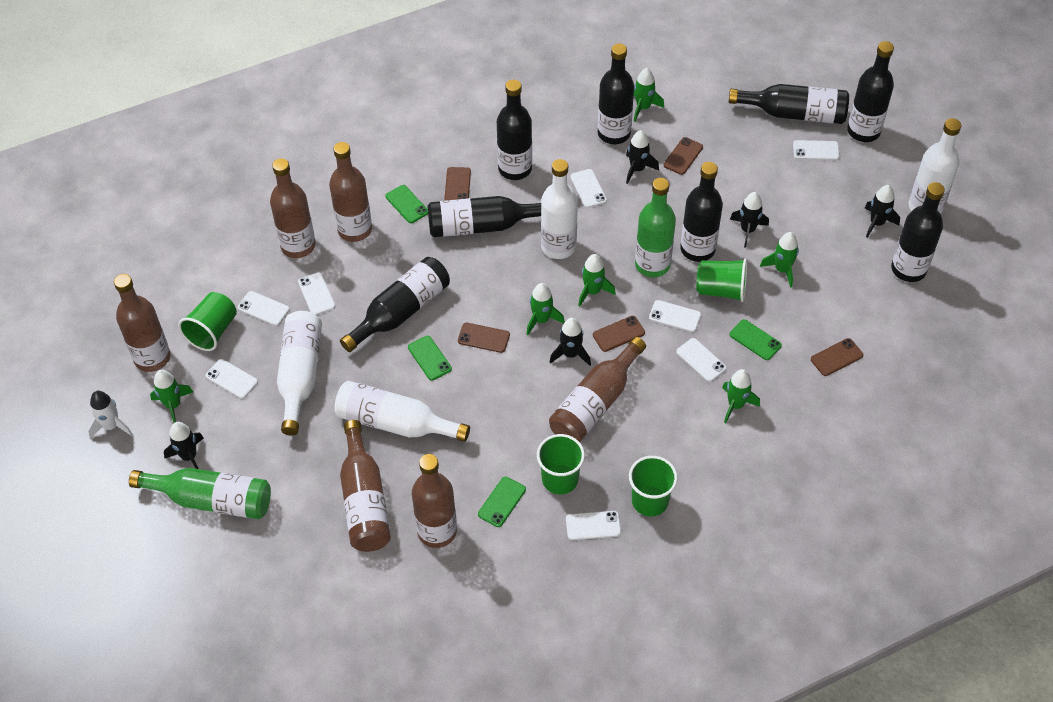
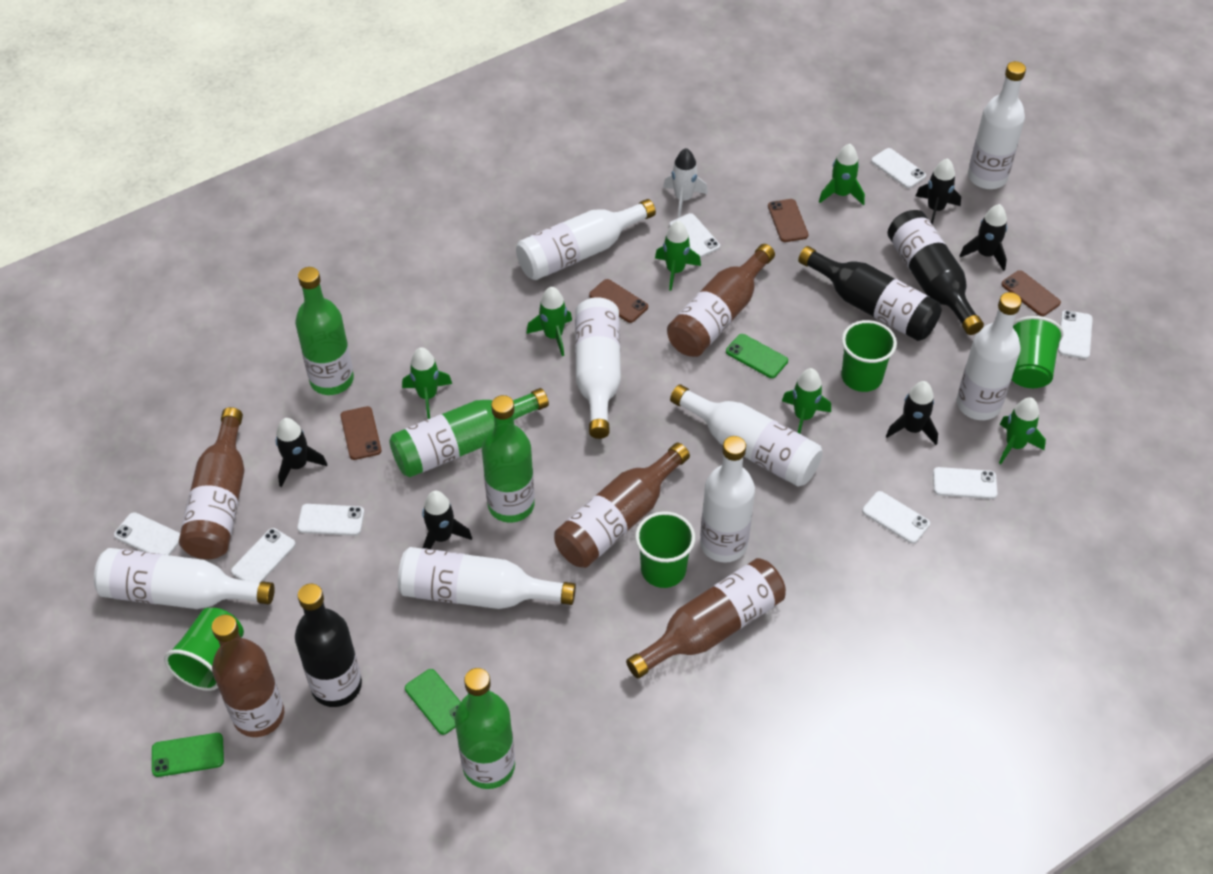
black bottle: 8 -> 3
brown bottle: 6 -> 5
brown phone: 5 -> 4
green bottle: 2 -> 4
green phone: 4 -> 3
white bottle: 4 -> 8

